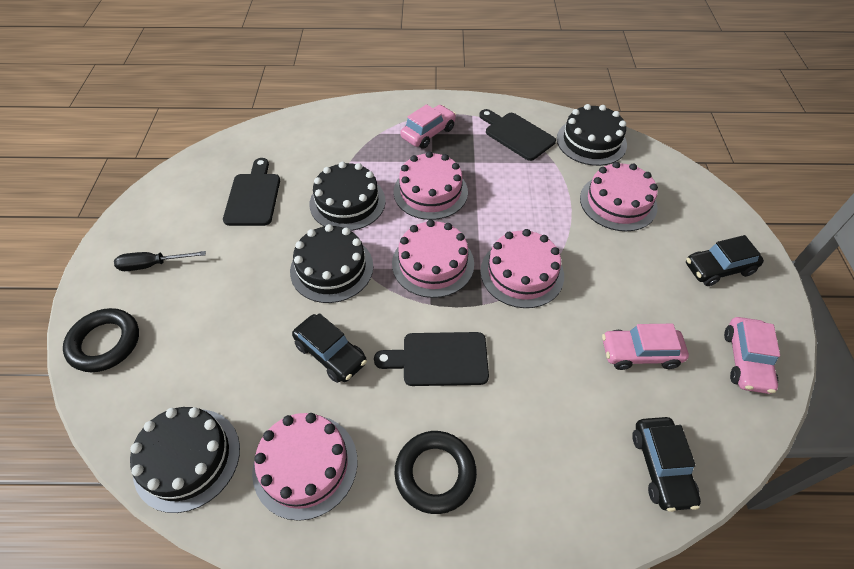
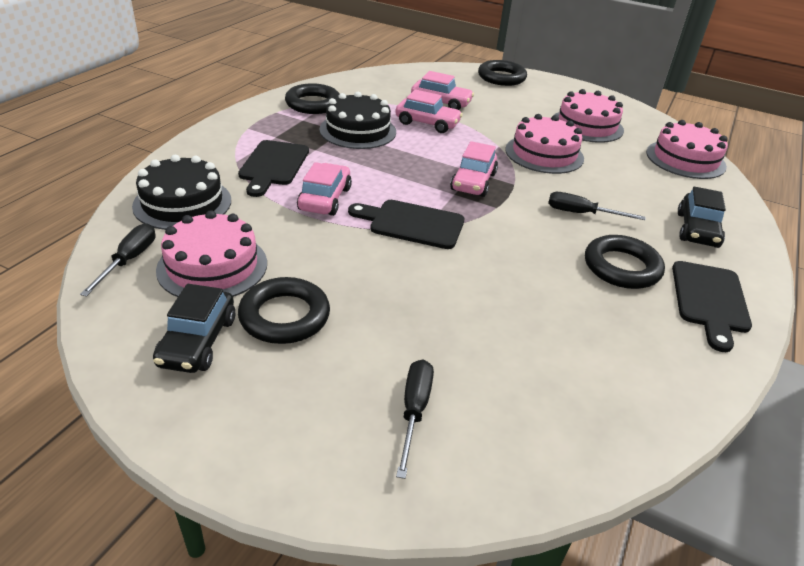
black cake: 4 -> 2
black car: 3 -> 2
black ring: 2 -> 4
black screwdriver: 1 -> 3
pink cake: 5 -> 4
pink car: 3 -> 4

